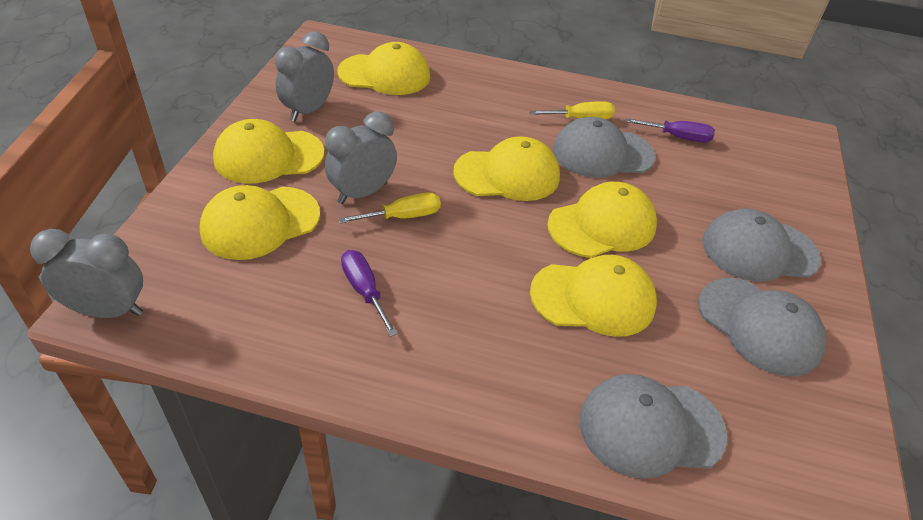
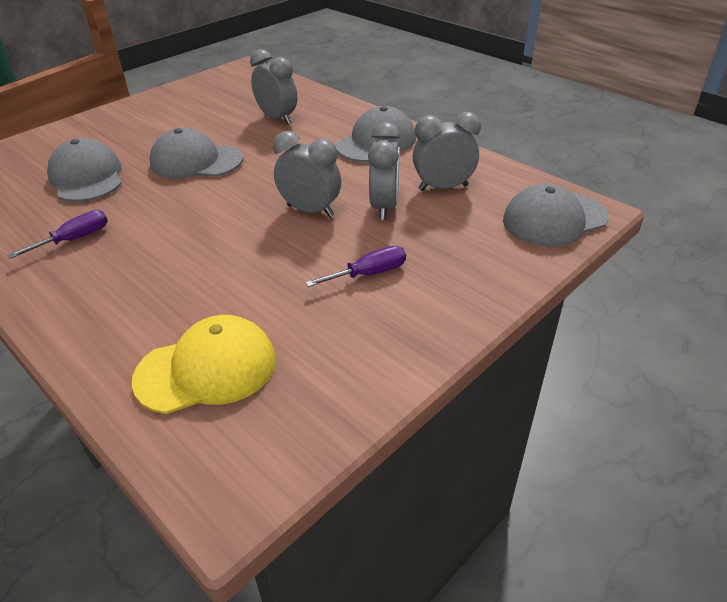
grey clock: 3 -> 4
yellow cap: 6 -> 1
yellow screwdriver: 2 -> 0

